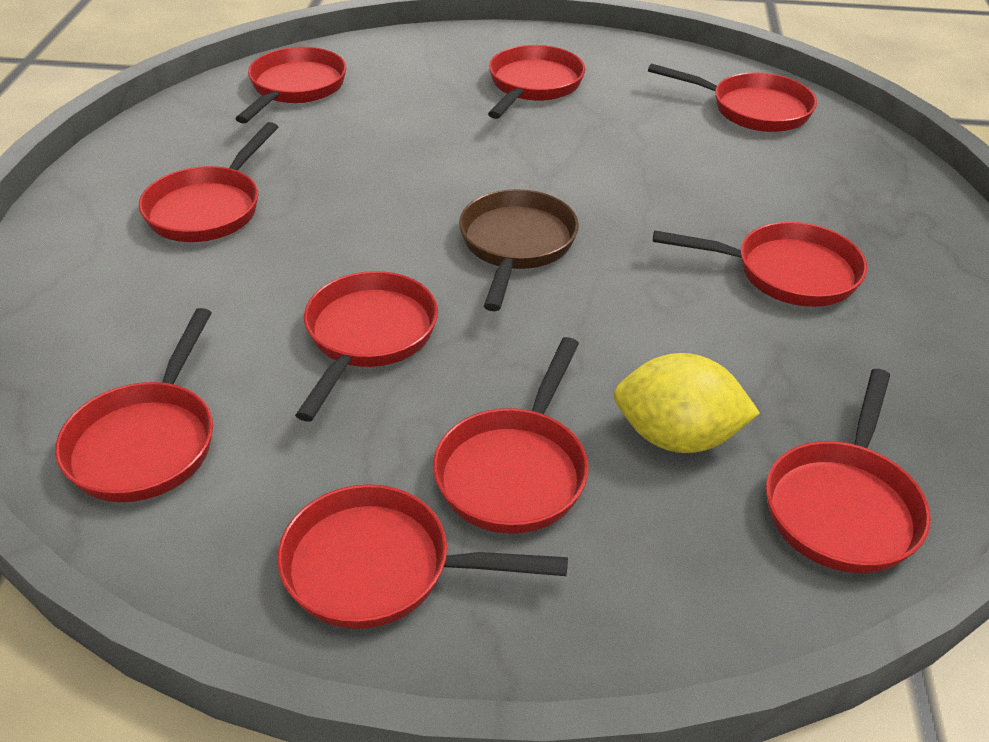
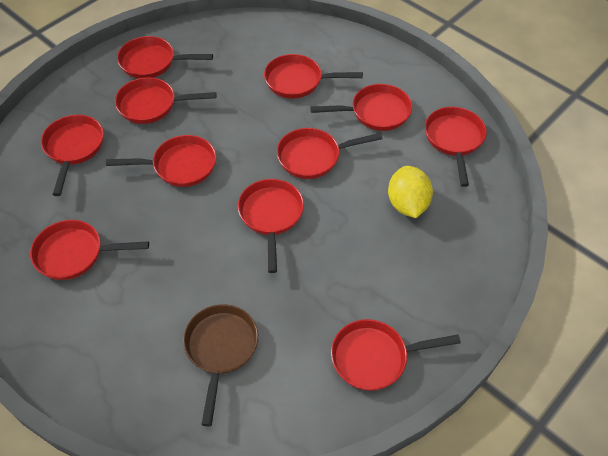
red pan: 10 -> 11

